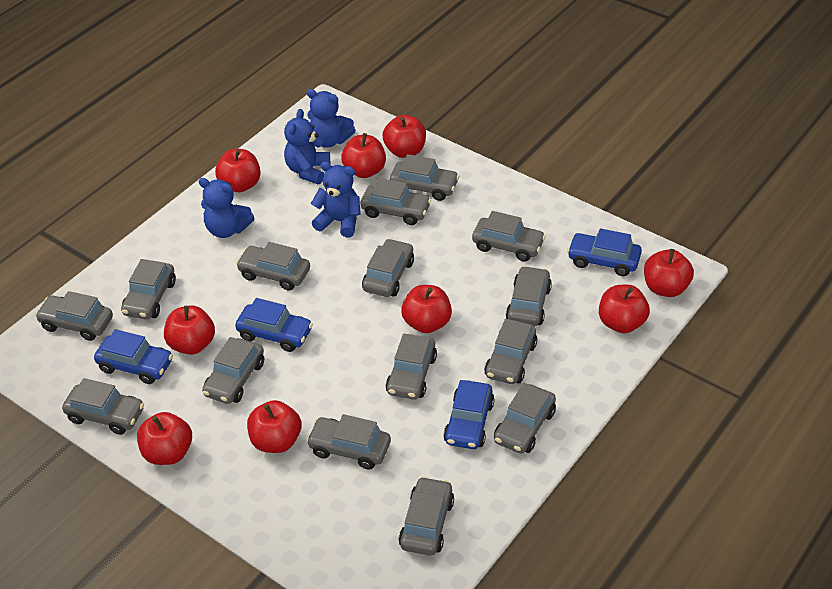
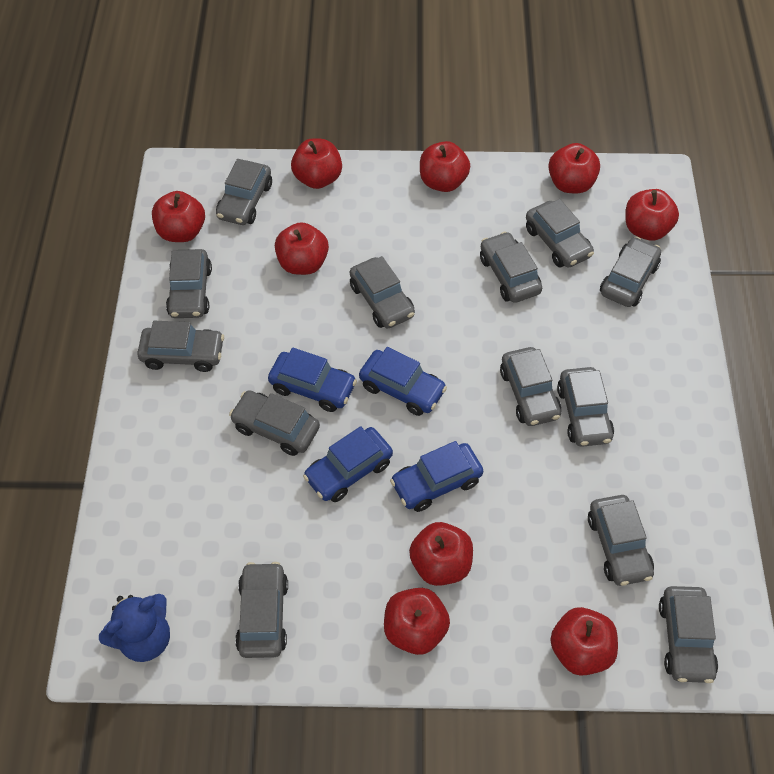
blue teddy bear: 4 -> 1
grey car: 15 -> 13

